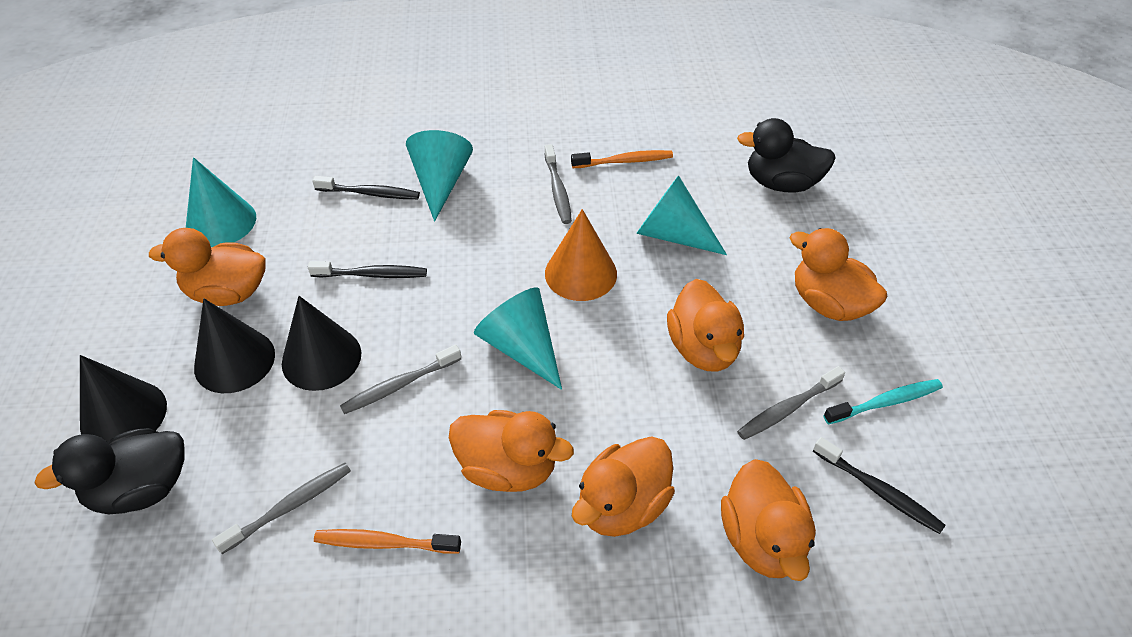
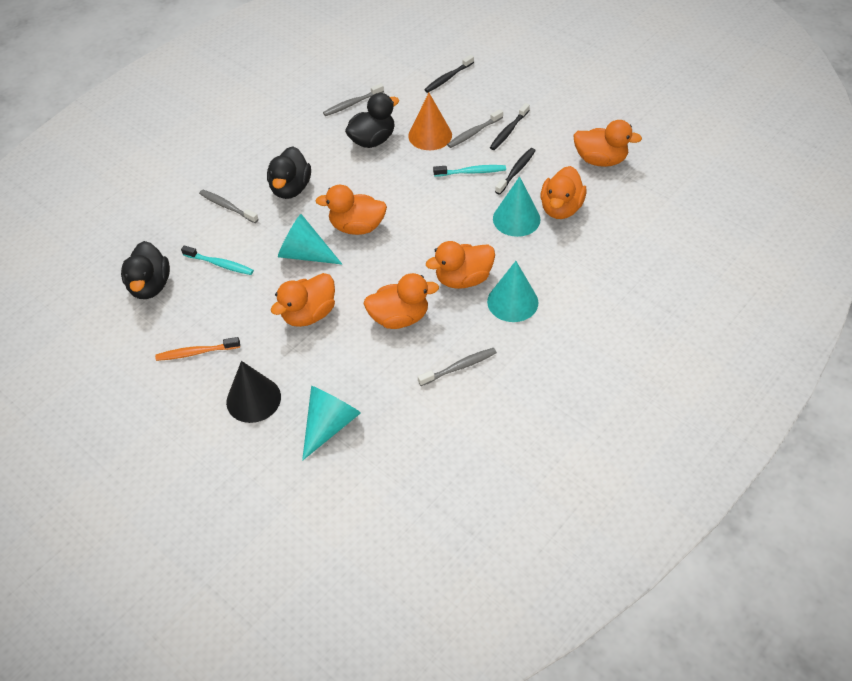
black cone: 3 -> 1
black duck: 2 -> 3
orange toothbrush: 2 -> 1
turquoise toothbrush: 1 -> 2

